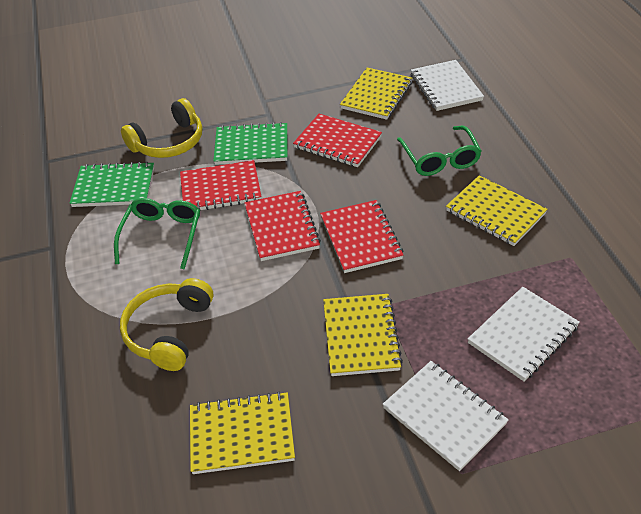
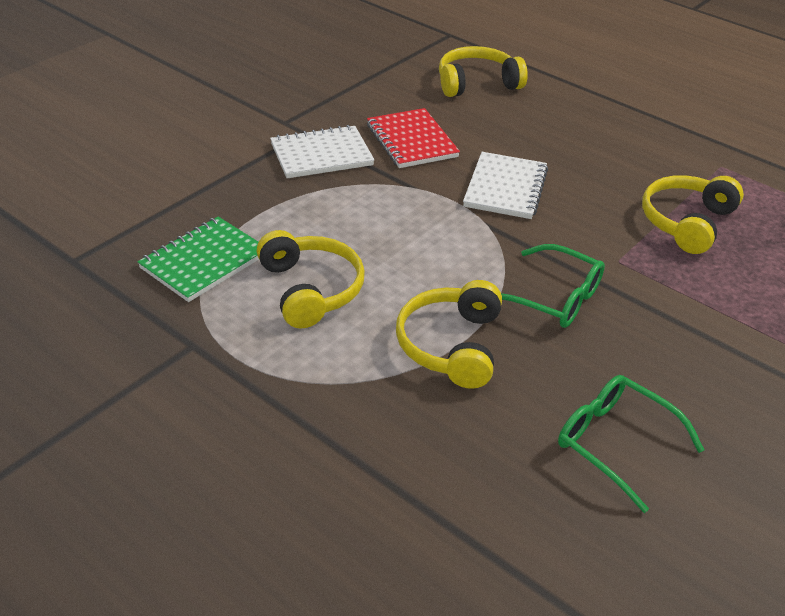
green notebook: 2 -> 1
red notebook: 4 -> 1
white notebook: 3 -> 2
yellow headphones: 2 -> 4
yellow notebook: 4 -> 0

